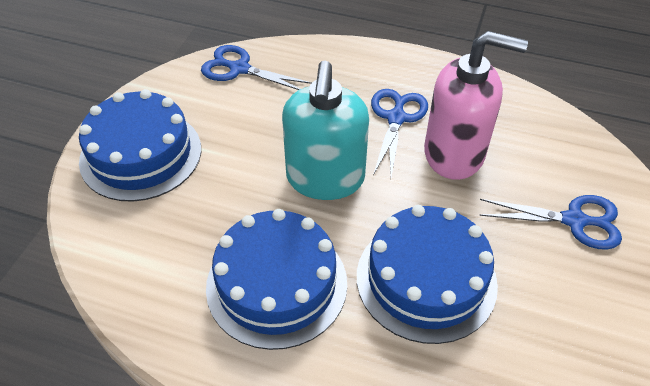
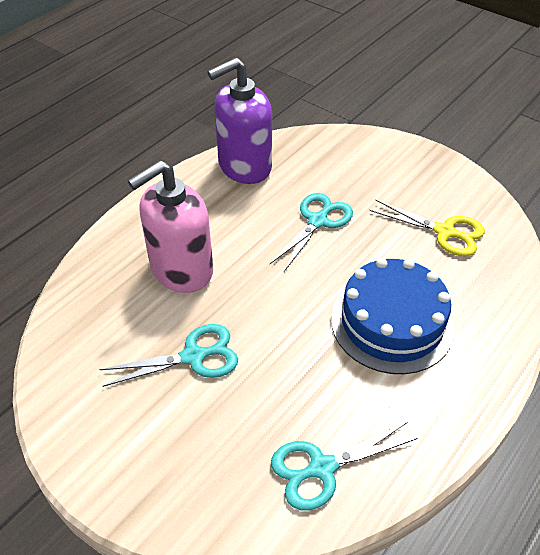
blue cake: 3 -> 1
blue scissors: 3 -> 0
purple soap dispenser: 0 -> 1
turquoise scissors: 0 -> 3
turquoise soap dispenser: 1 -> 0
yellow scissors: 0 -> 1

